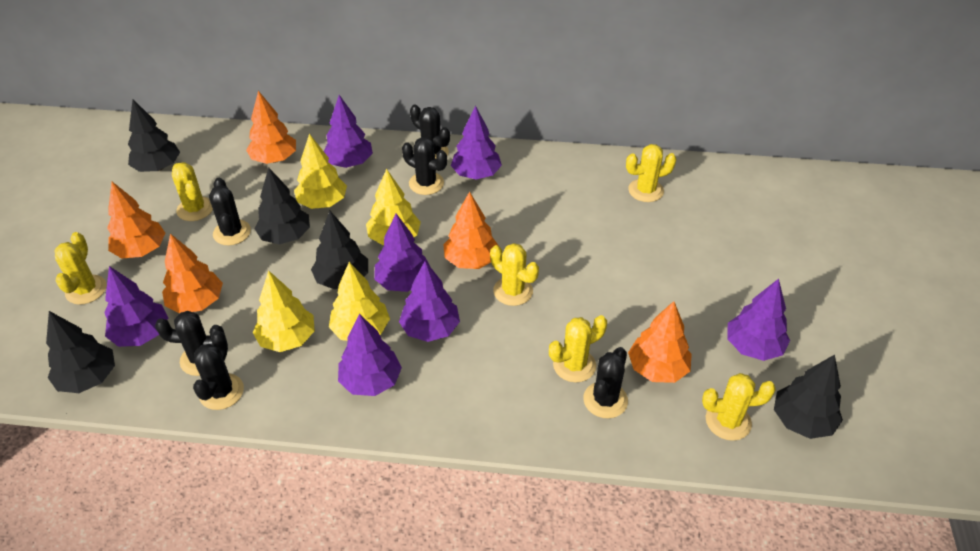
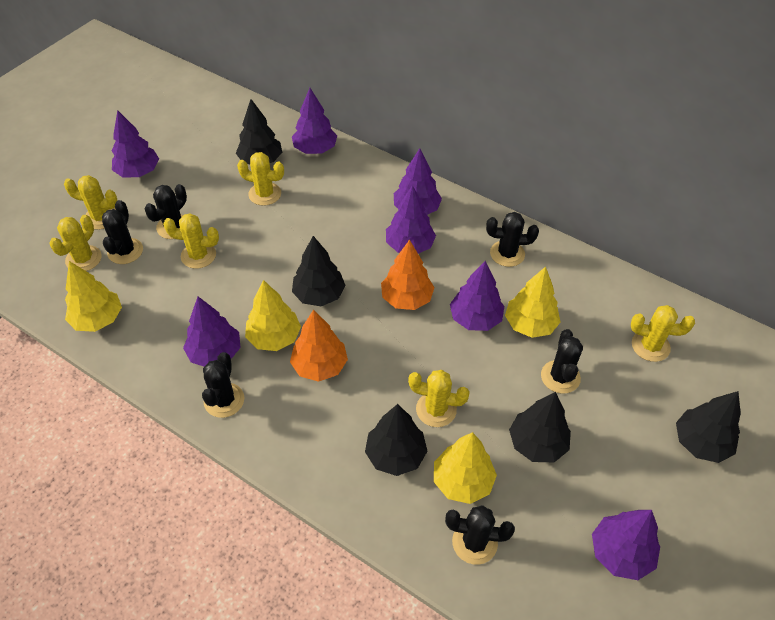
orange tree: 5 -> 2

